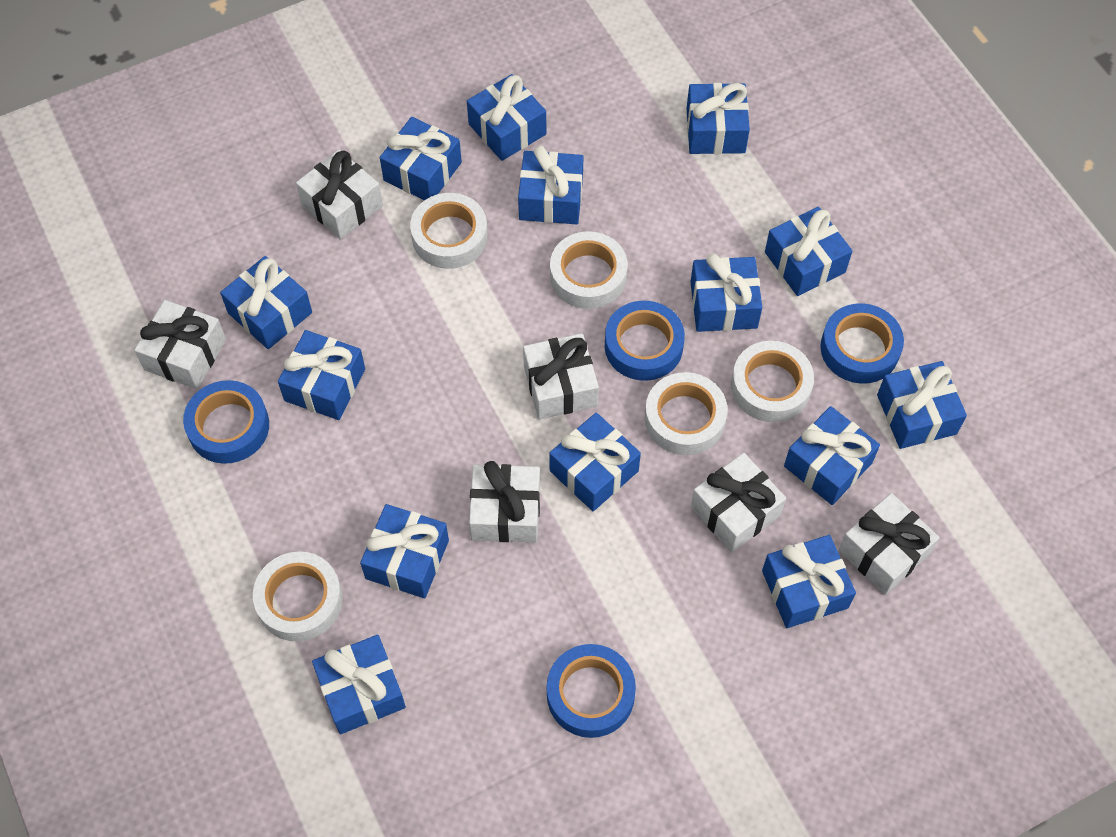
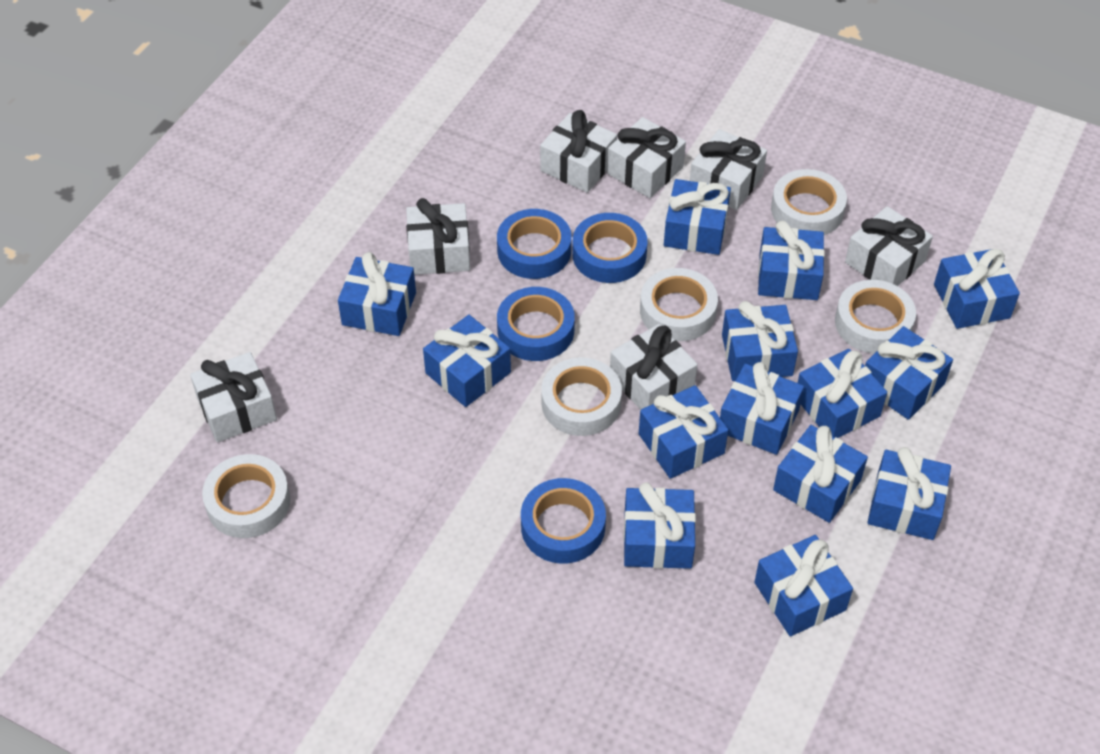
white gift: 6 -> 7

